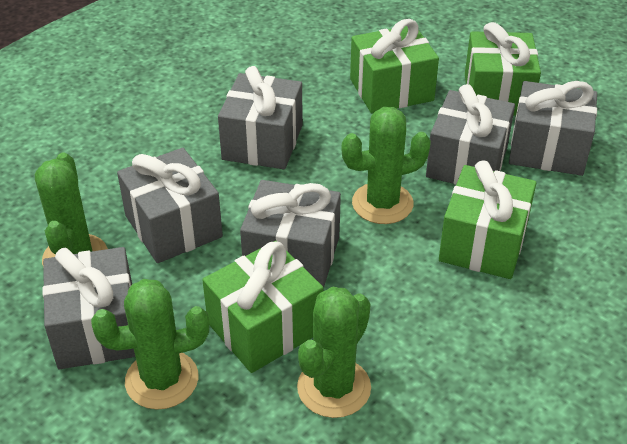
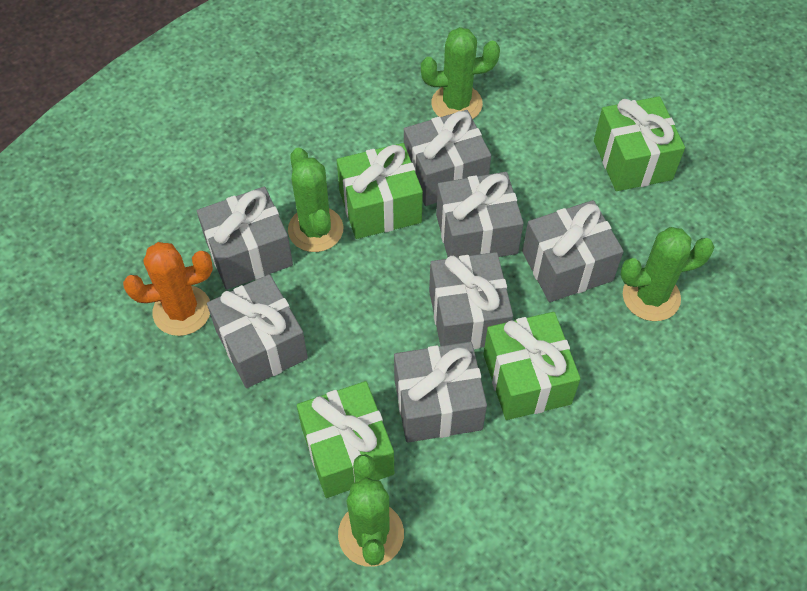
grey gift: 6 -> 7
orange cactus: 0 -> 1

